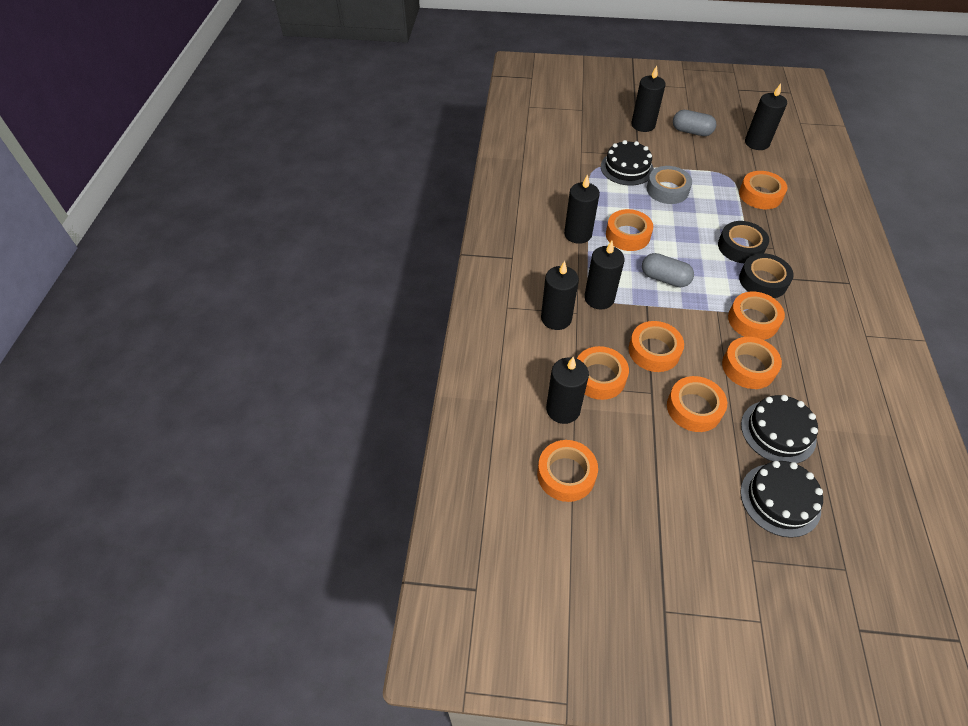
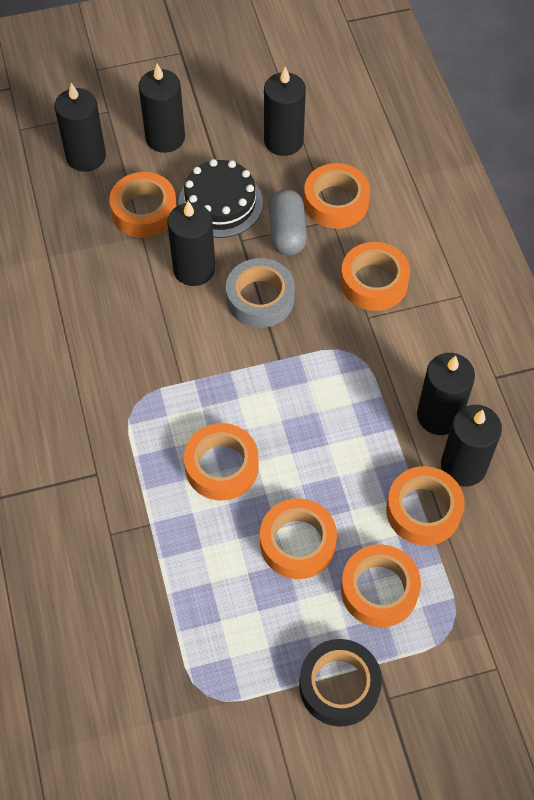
black cake: 3 -> 1
black tape: 2 -> 1
grey capsule: 2 -> 1
orange tape: 8 -> 7

